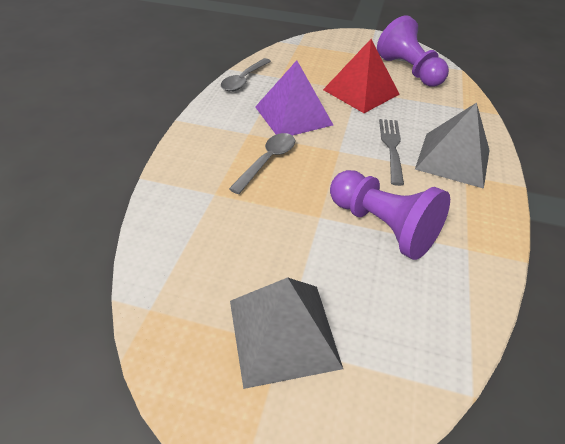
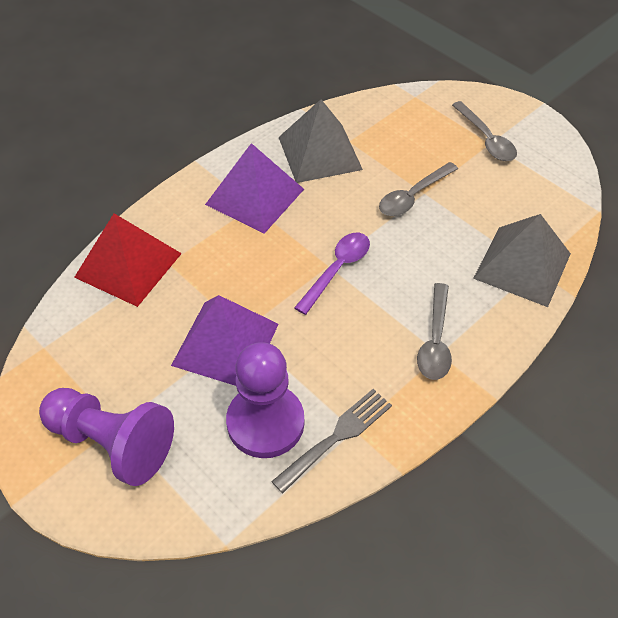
grey spoon: 2 -> 3
purple pyramid: 1 -> 2
purple spoon: 0 -> 1

